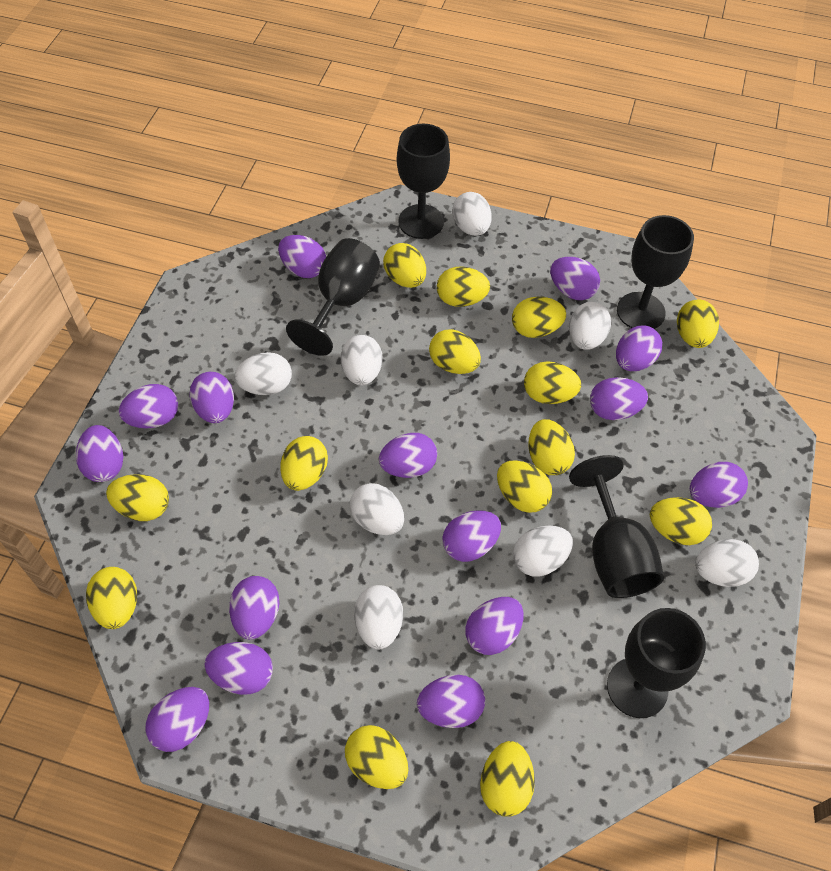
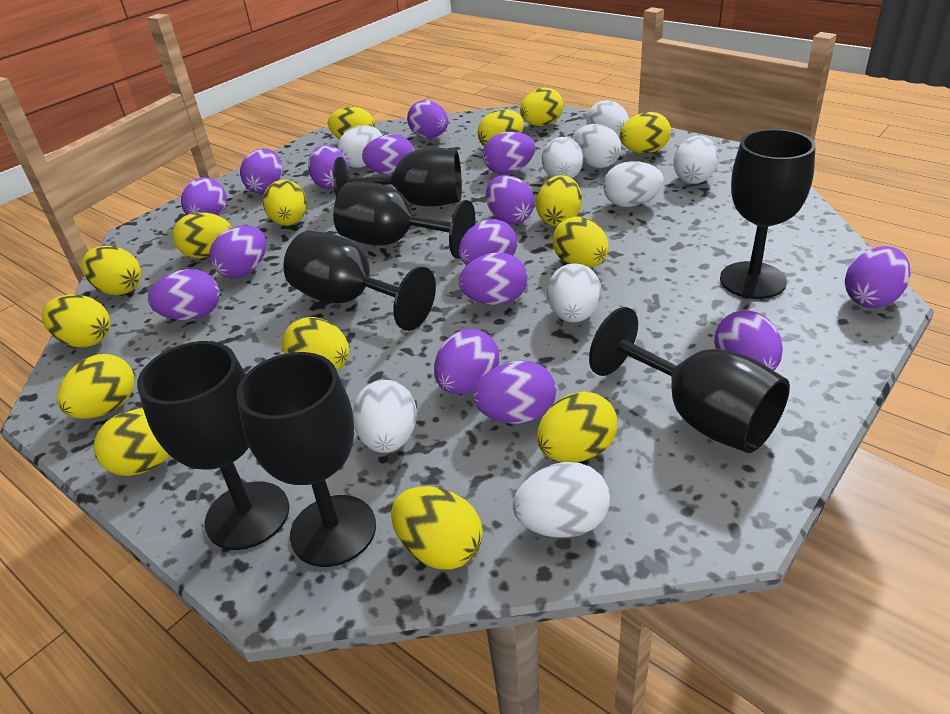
black goblet: 5 -> 7
white egg: 8 -> 9
yellow egg: 14 -> 15

